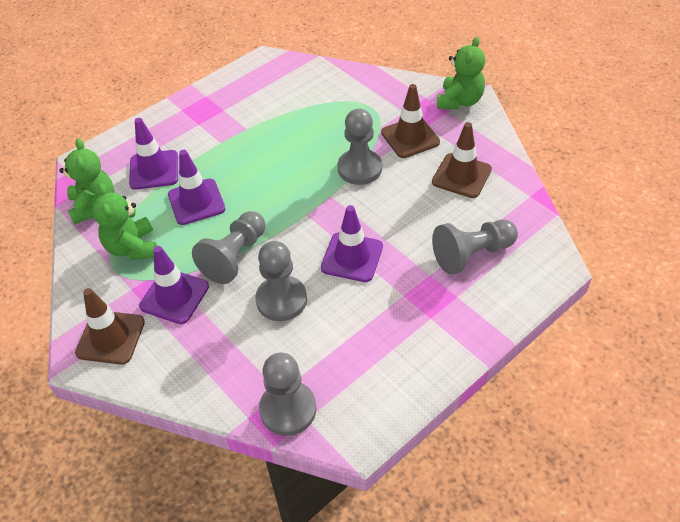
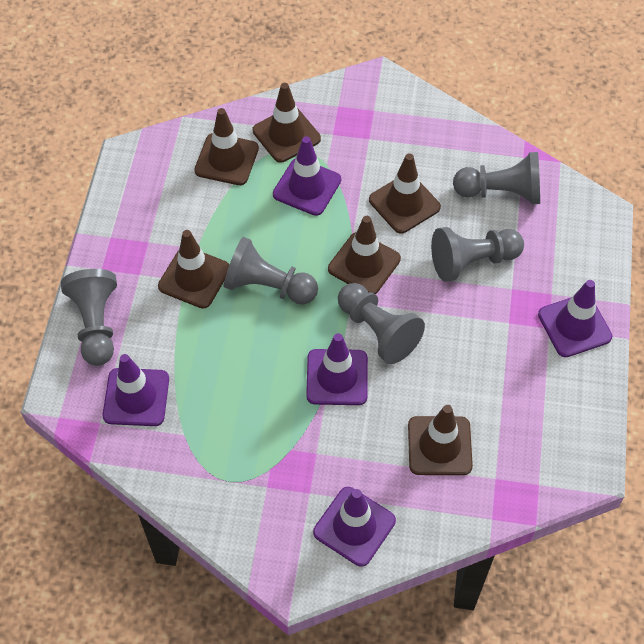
brown traffic cone: 3 -> 6
green teddy bear: 3 -> 0
purple traffic cone: 4 -> 5

